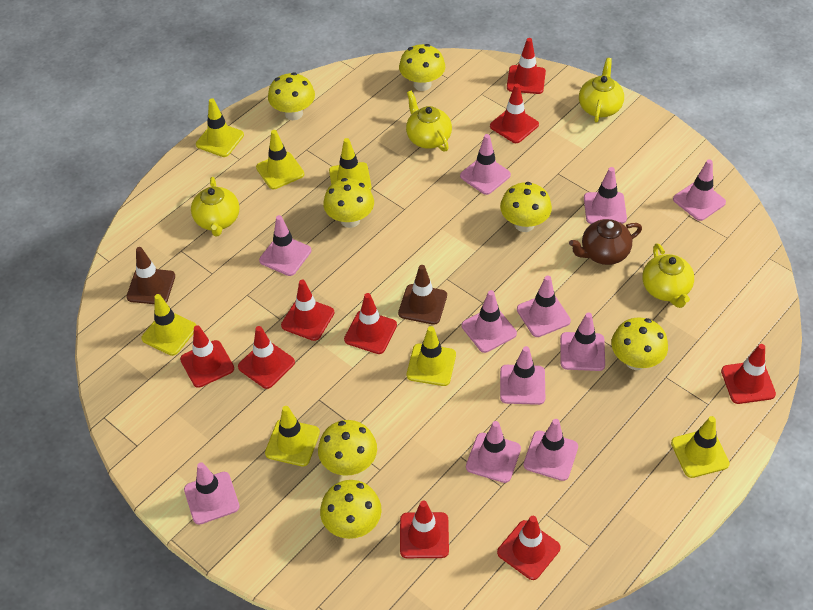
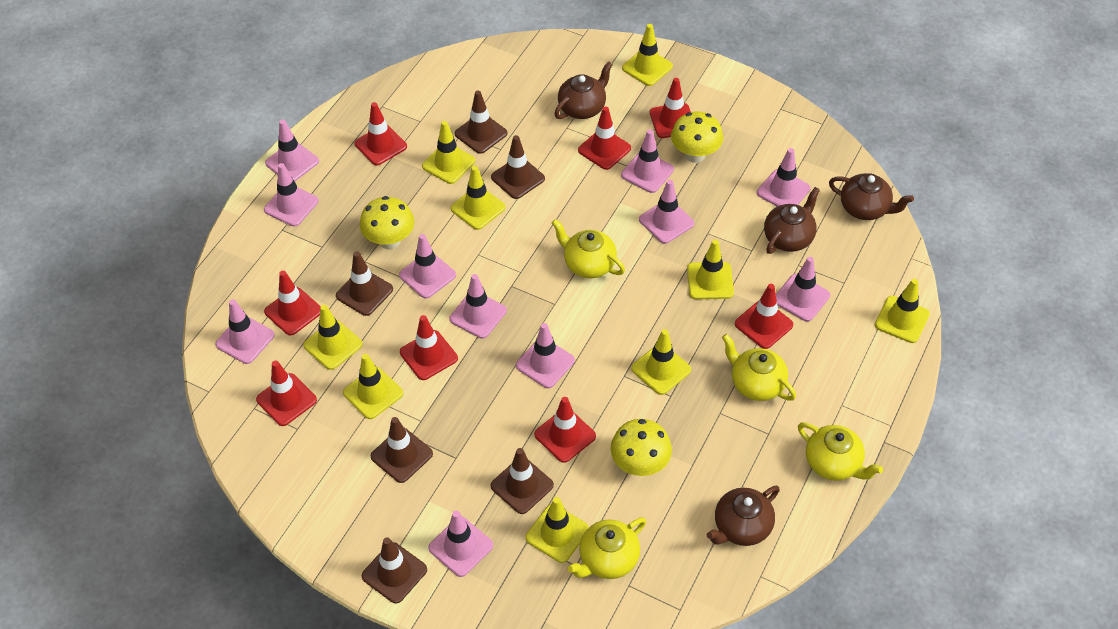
brown teapot: 1 -> 4
brown traffic cone: 2 -> 6
red traffic cone: 9 -> 8
yellow mushroom: 7 -> 3
yellow traffic cone: 7 -> 9

